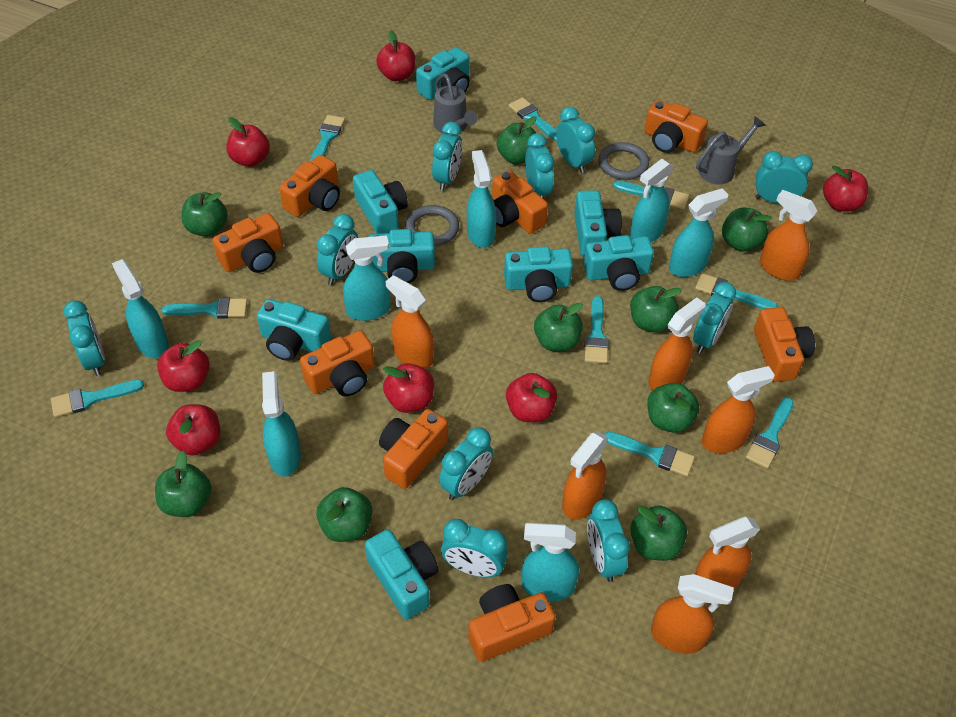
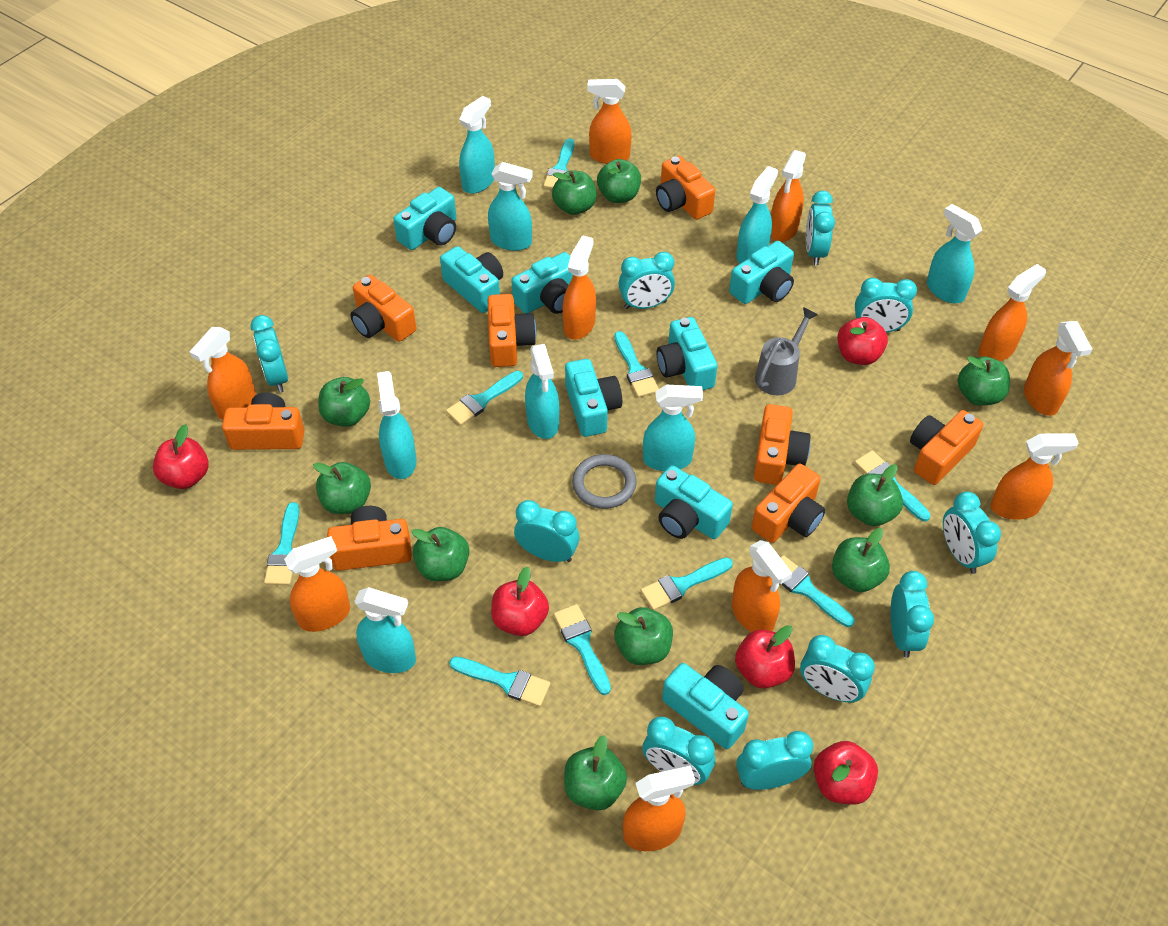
green apple: 9 -> 10
grey ring: 2 -> 1
grey watering can: 2 -> 1
orange spray bottle: 7 -> 10
red apple: 7 -> 5
turquoise spray bottle: 7 -> 8

